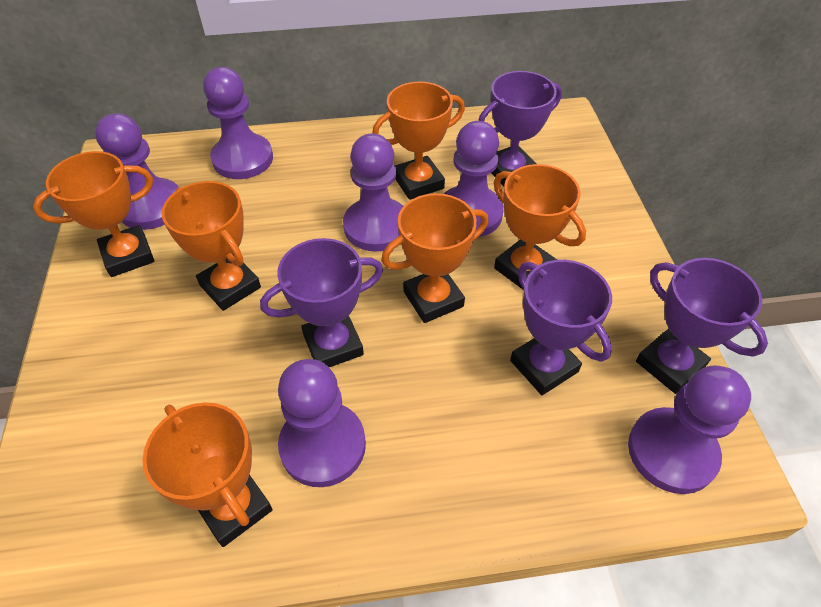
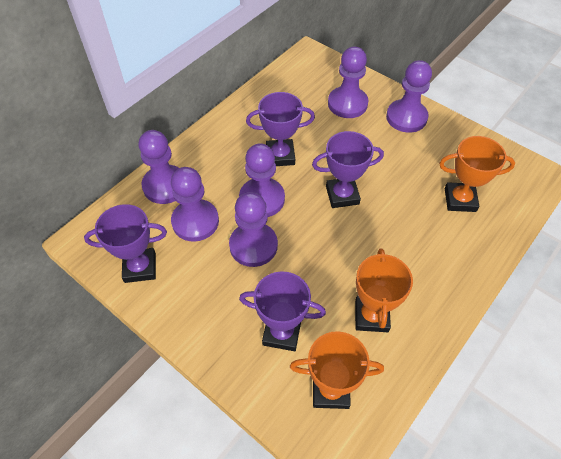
orange trophy: 6 -> 3

